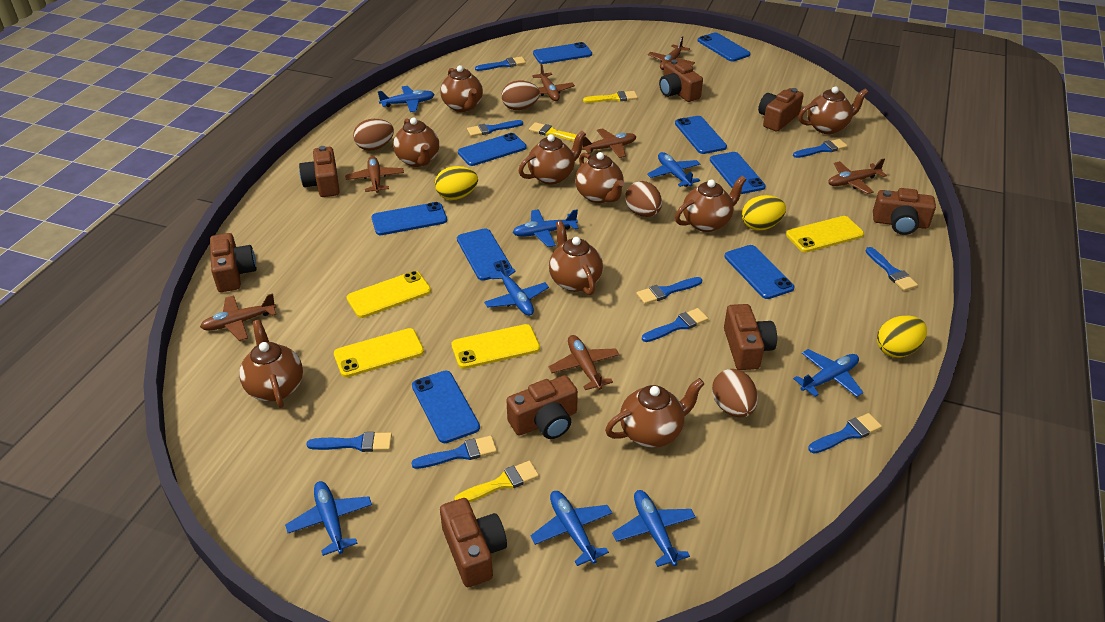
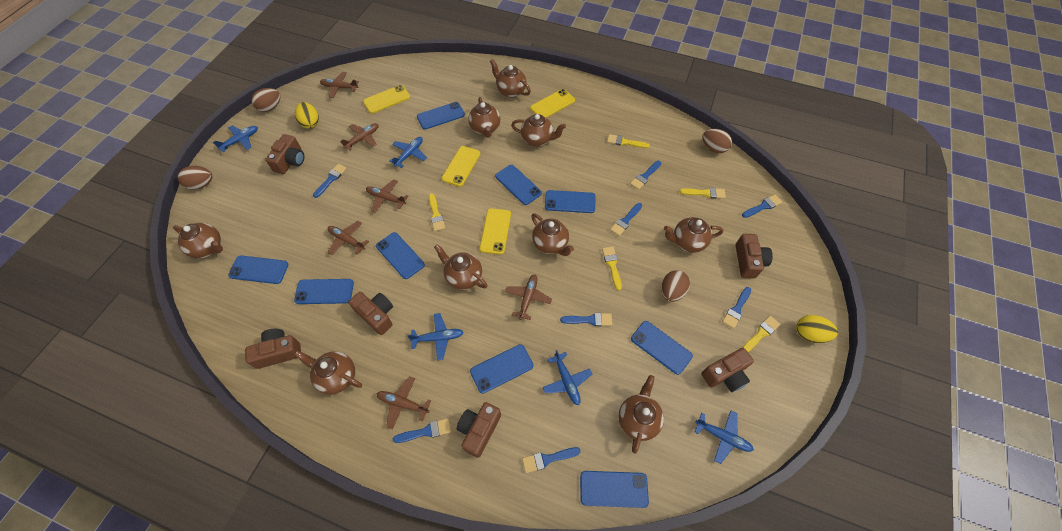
blue brush: 9 -> 8
blue plane: 8 -> 5
brown camera: 8 -> 6
brown plane: 7 -> 6
yellow brush: 3 -> 5
yellow egg: 3 -> 2

